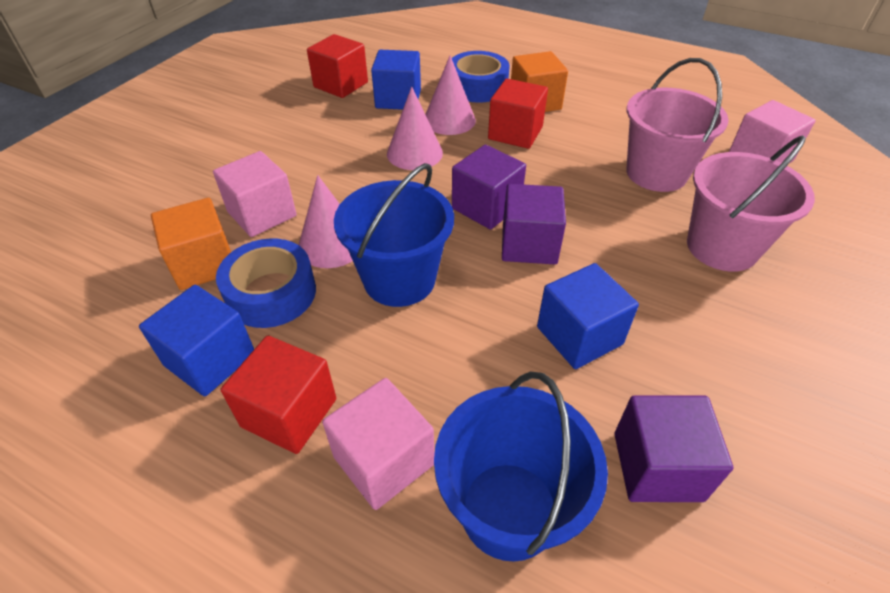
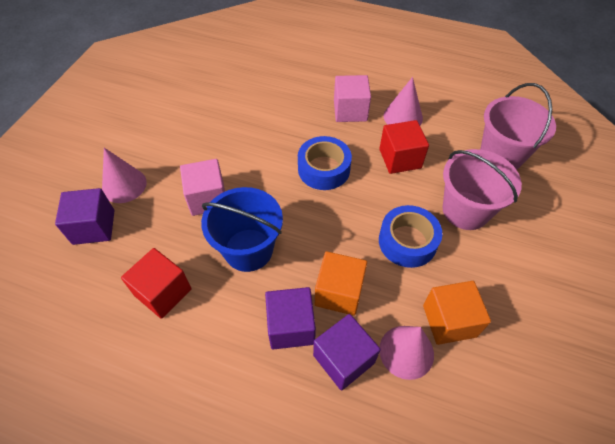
blue bucket: 2 -> 1
blue cube: 3 -> 0
pink cube: 3 -> 2
red cube: 3 -> 2

